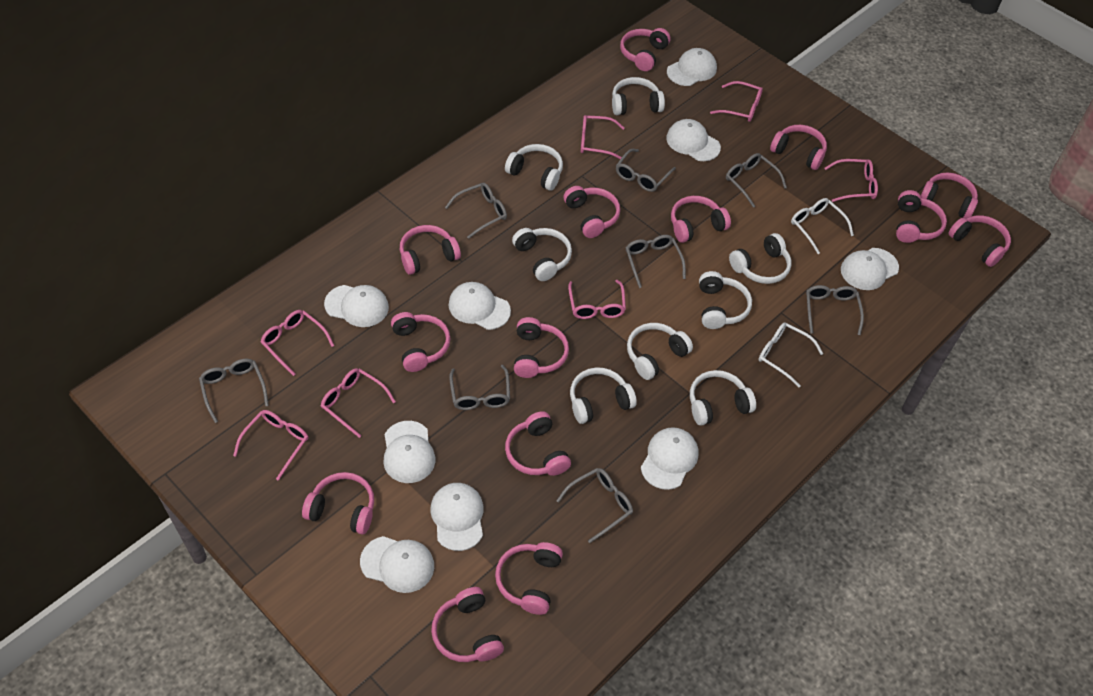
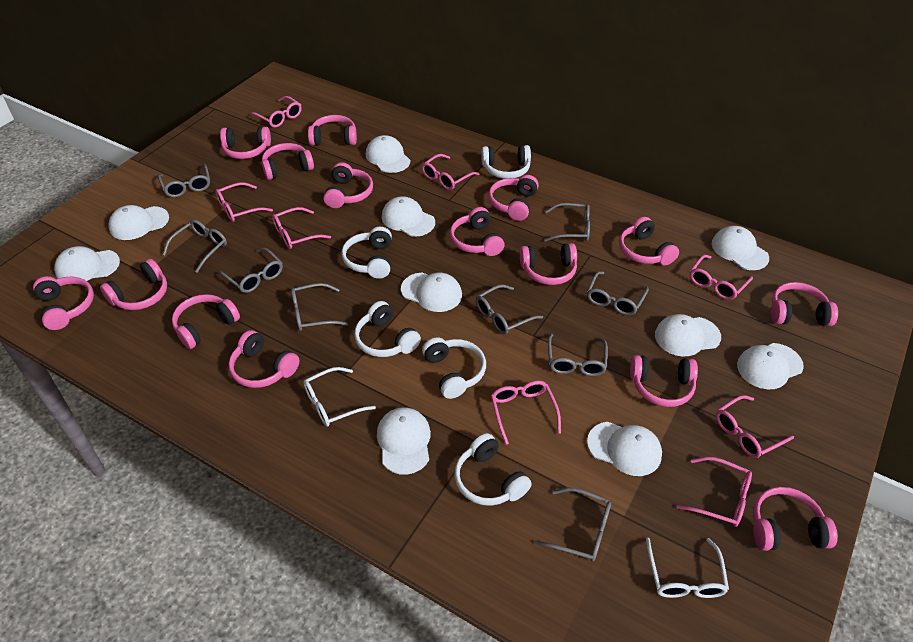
grey glasses: 8 -> 9
pink glasses: 7 -> 8
pink headphones: 14 -> 15
white cap: 9 -> 10
white headphones: 8 -> 5

